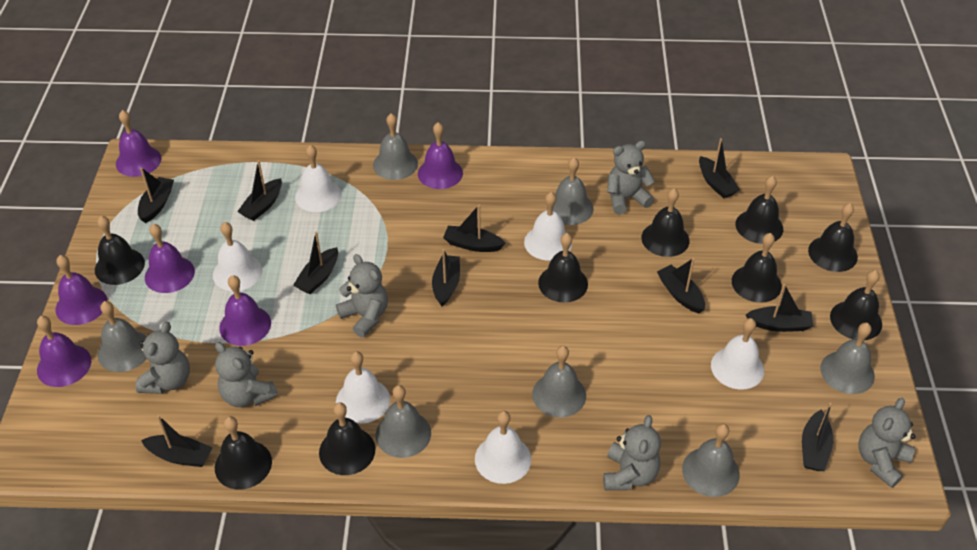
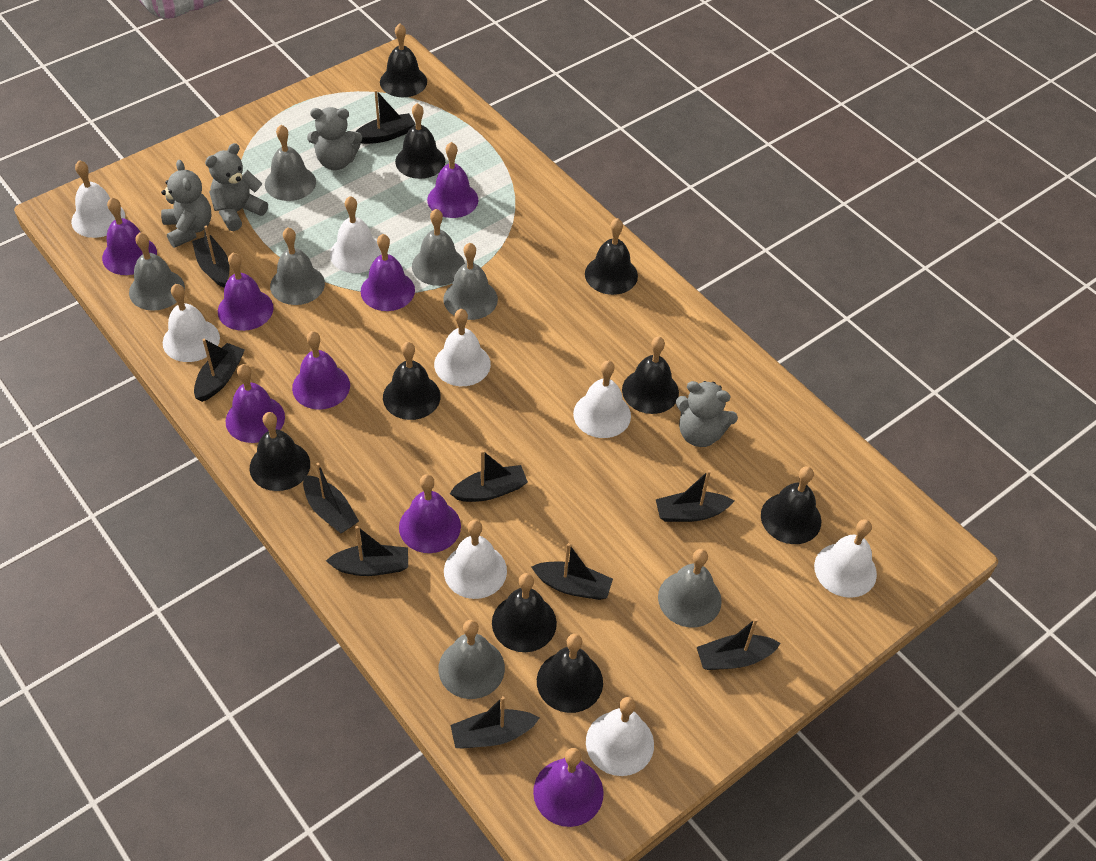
grey teddy bear: 6 -> 4
purple bell: 6 -> 8
white bell: 6 -> 8

